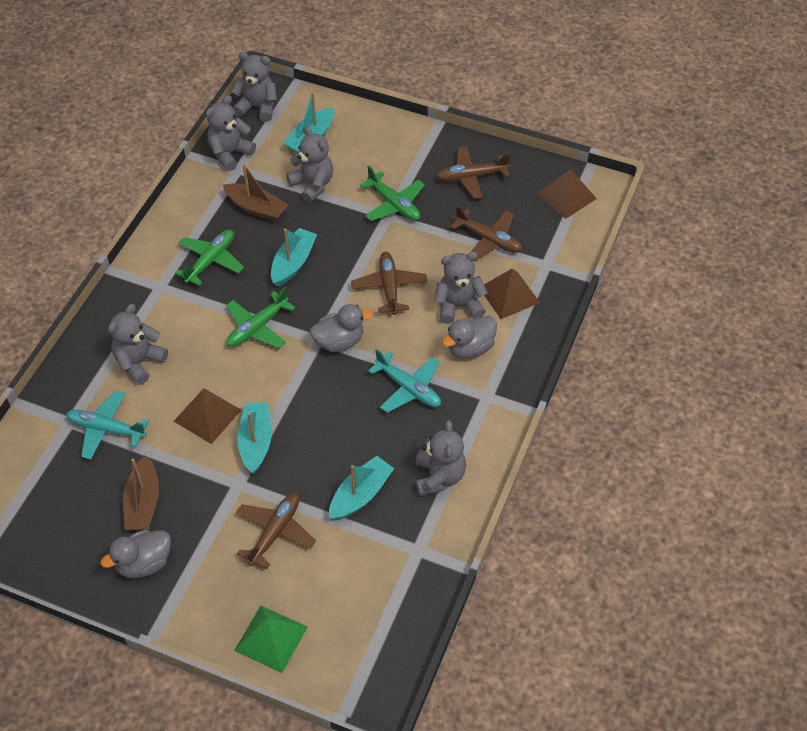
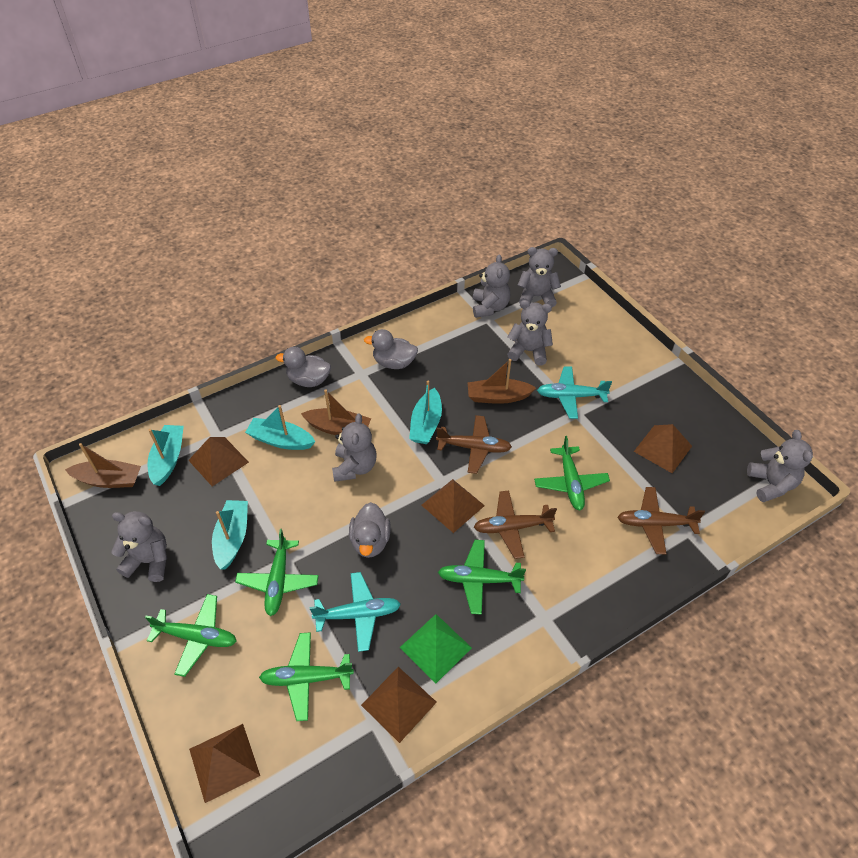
brown boat: 2 -> 3
brown plane: 4 -> 3
brown pyramid: 3 -> 5
green plane: 3 -> 5

